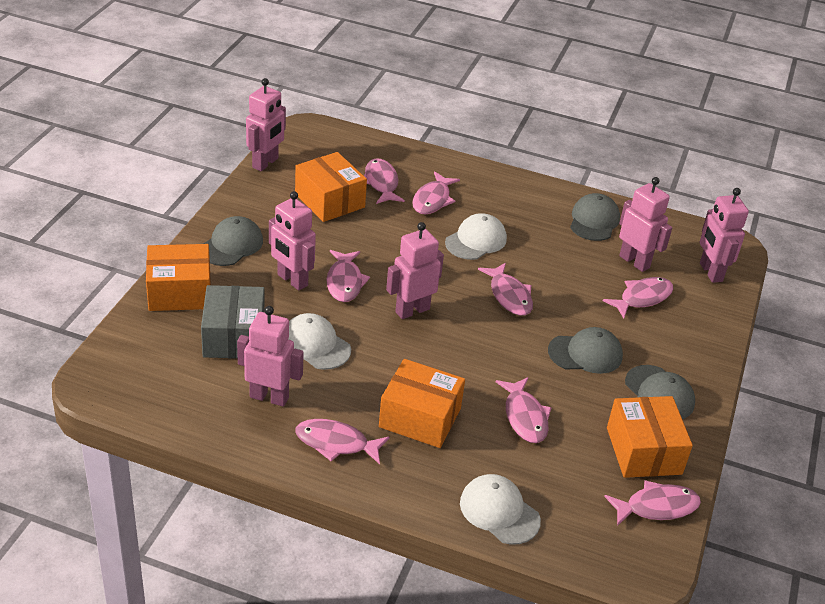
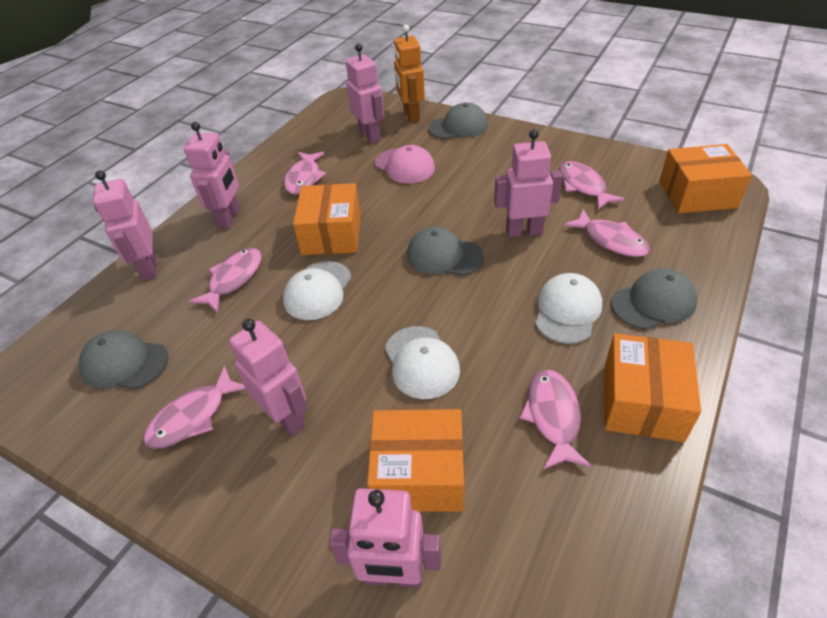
grey box: 1 -> 0
orange robot: 0 -> 1
pink cap: 0 -> 1
pink fish: 8 -> 6

